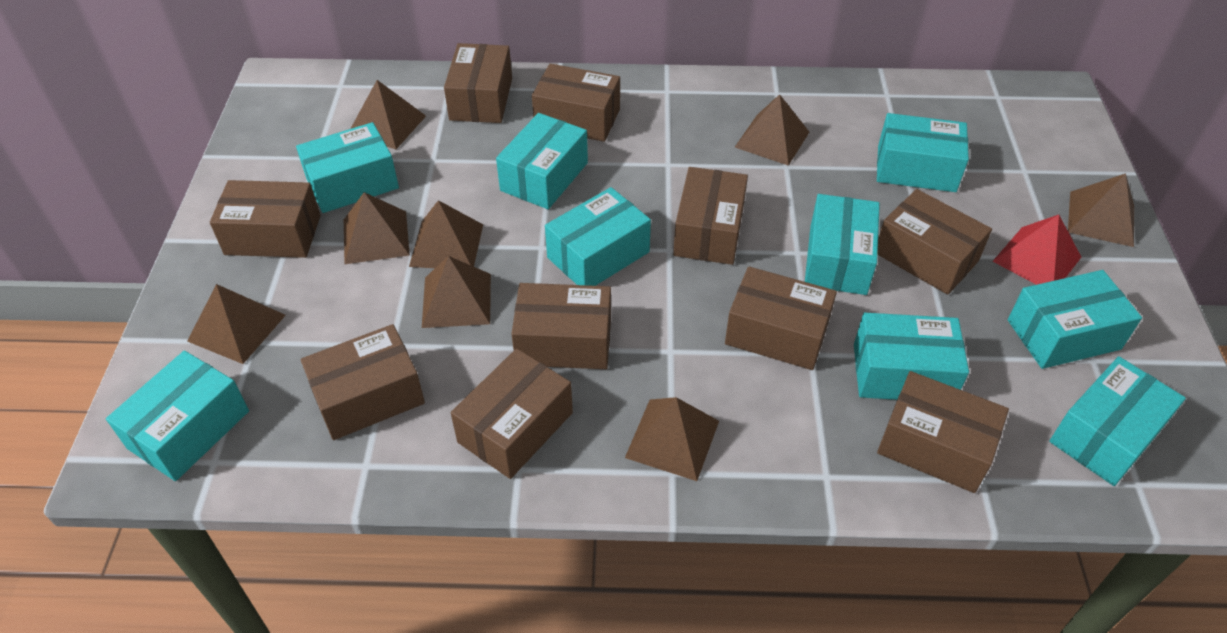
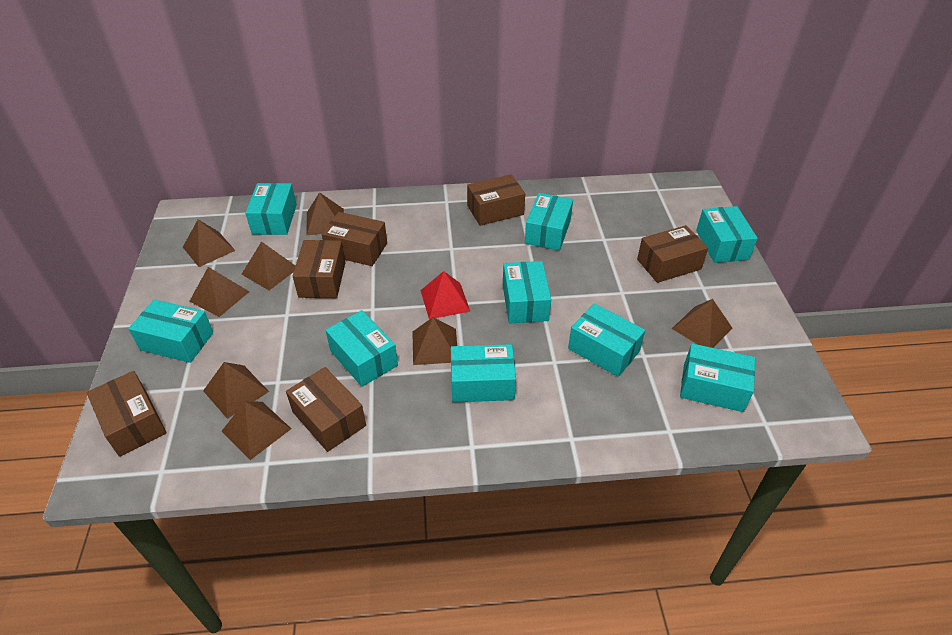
brown box: 10 -> 6

